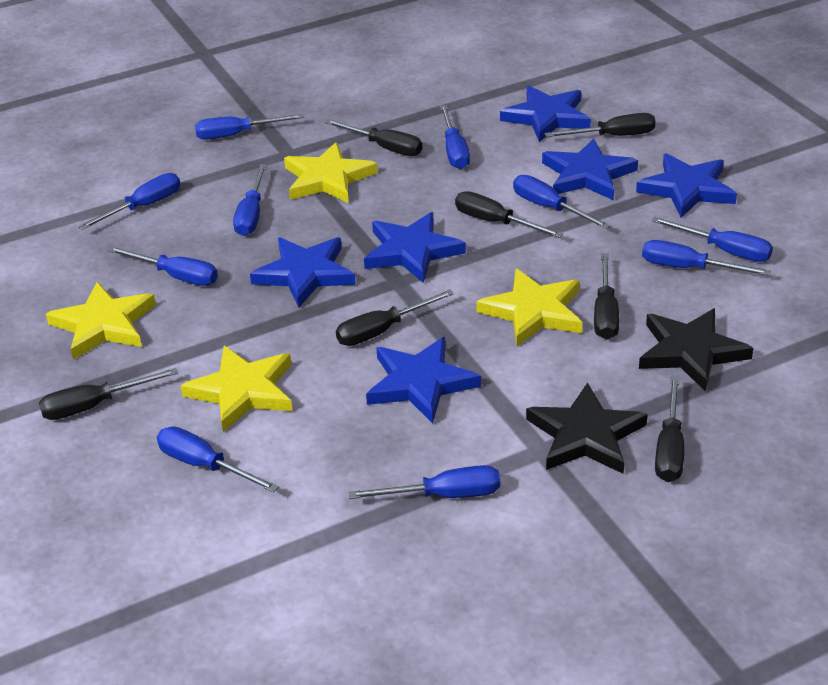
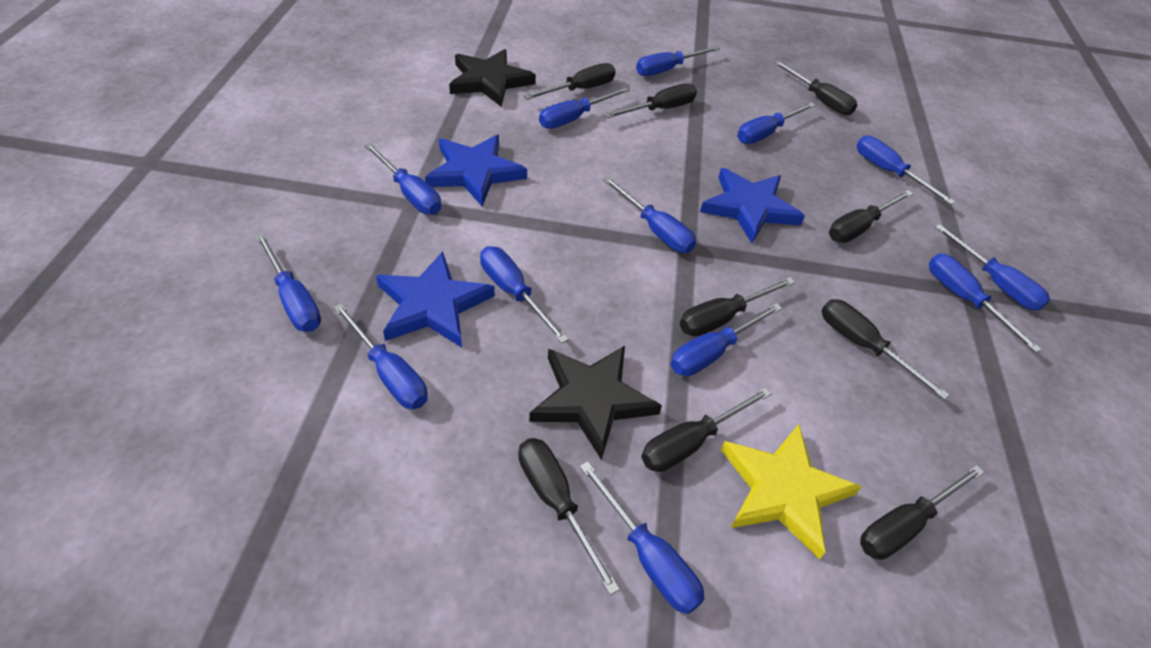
black screwdriver: 7 -> 9
blue screwdriver: 10 -> 13
blue star: 6 -> 3
yellow star: 4 -> 1

